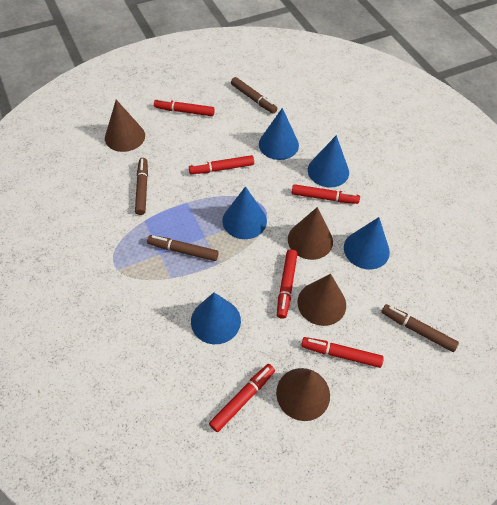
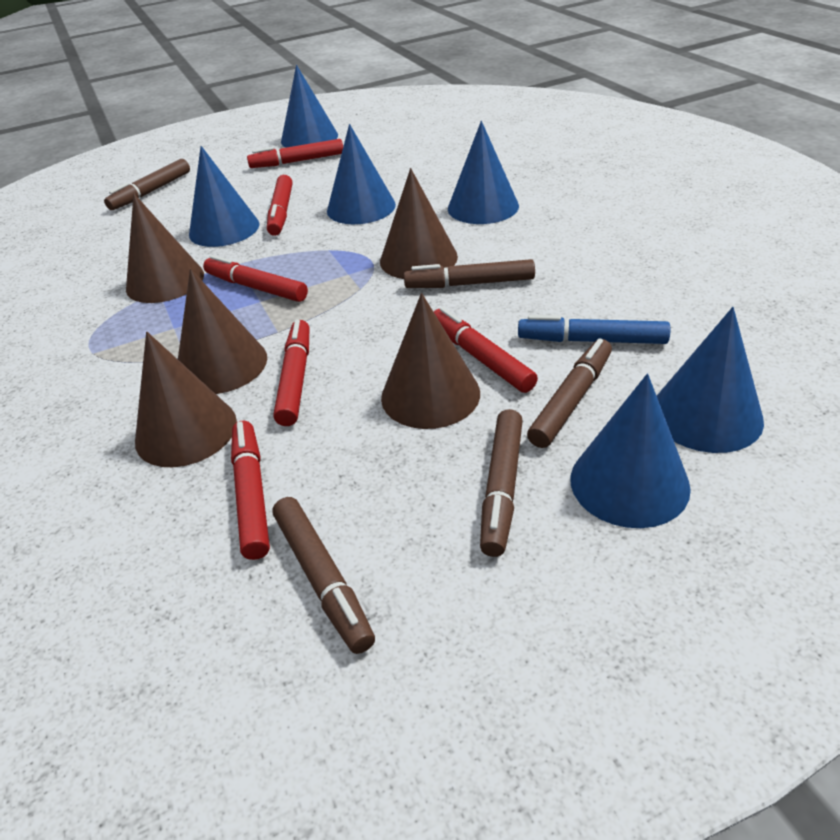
blue cone: 5 -> 6
blue marker: 0 -> 1
brown cone: 4 -> 5
brown marker: 4 -> 5

